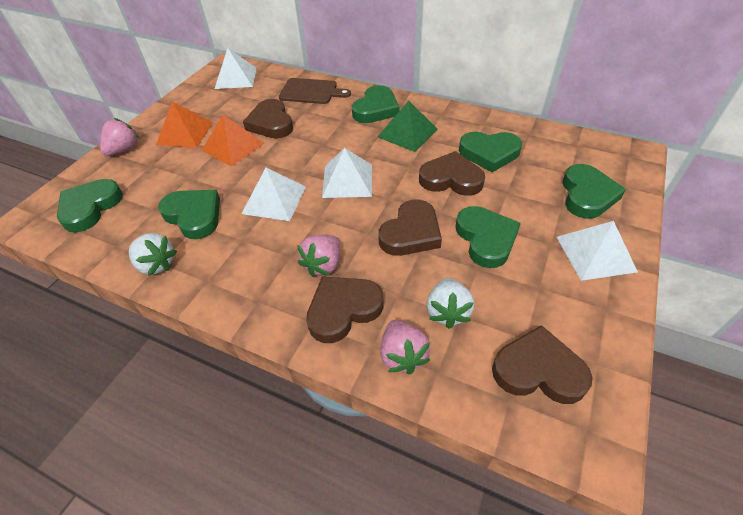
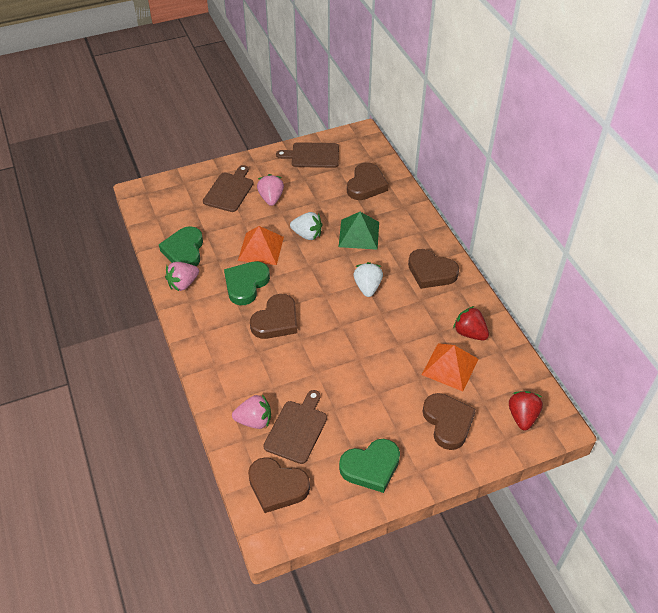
brown cutting board: 1 -> 3
green heart: 6 -> 3
red strawberry: 0 -> 2
white pyramid: 4 -> 0

